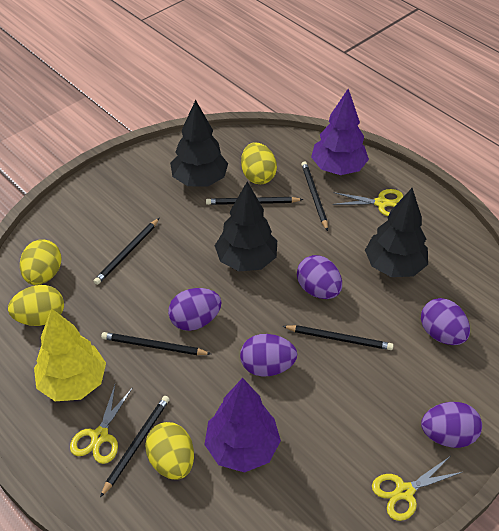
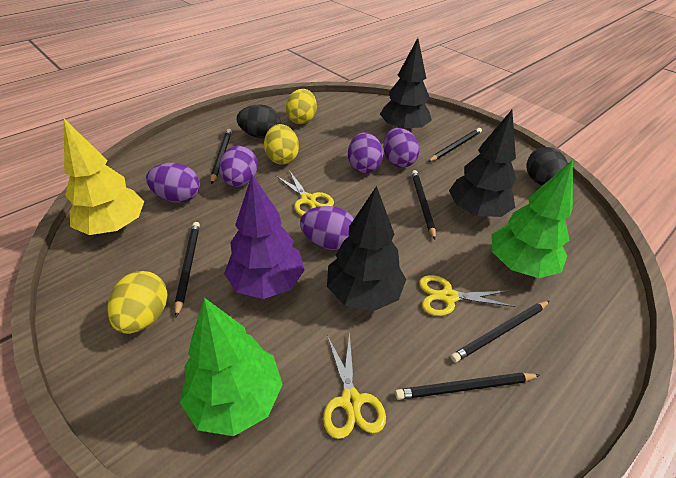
black egg: 0 -> 2
green tree: 0 -> 2
purple tree: 2 -> 1
yellow egg: 4 -> 3

